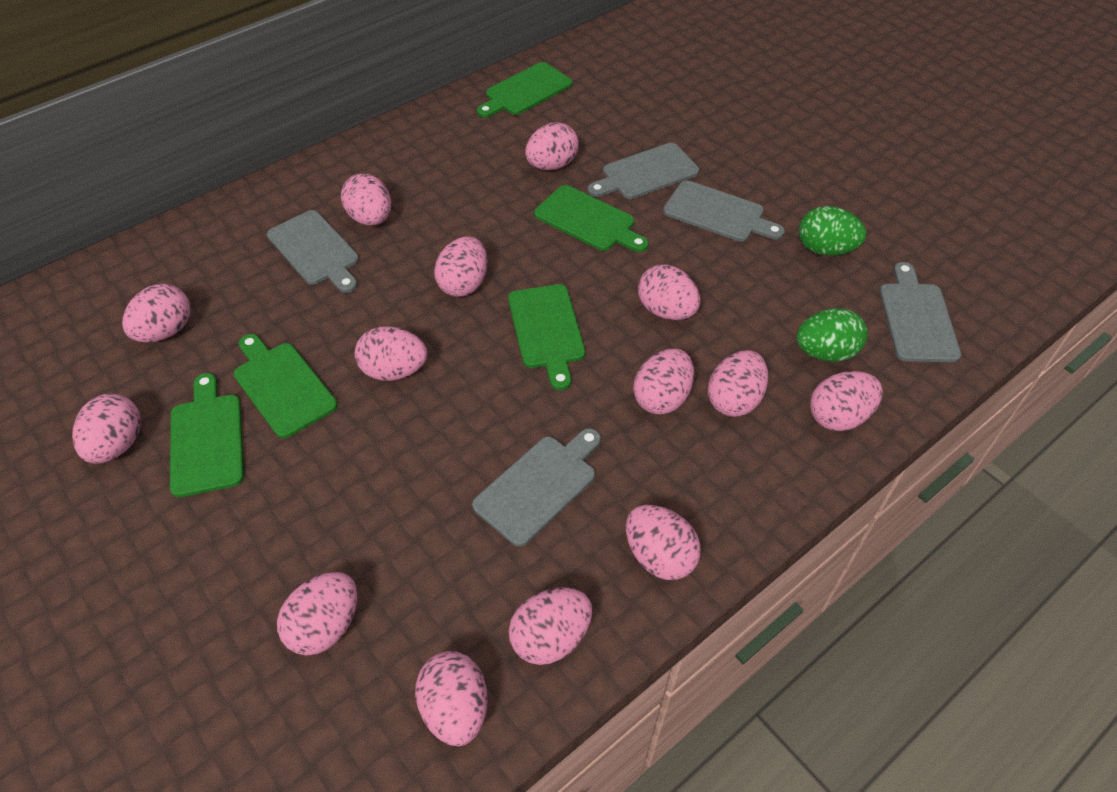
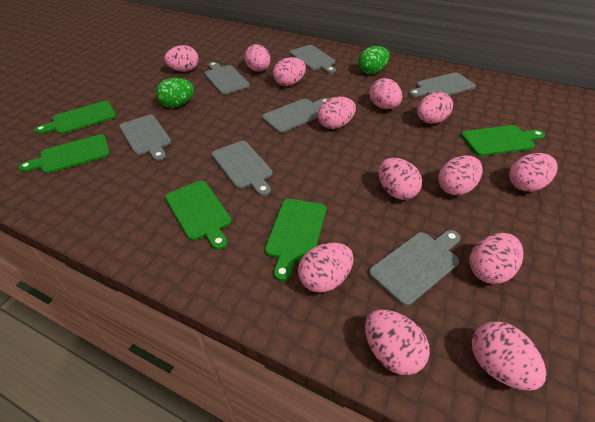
grey cutting board: 5 -> 7
pink egg: 14 -> 13

